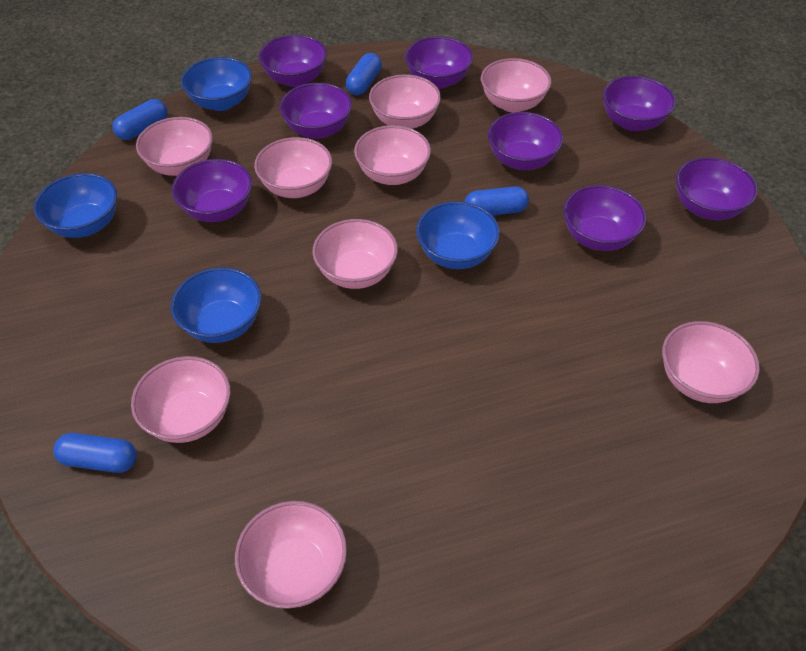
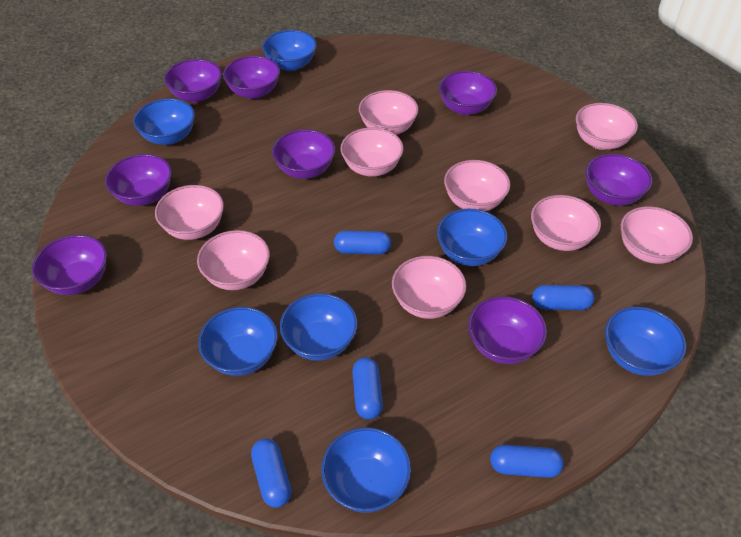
blue bowl: 4 -> 7
blue capsule: 4 -> 5

